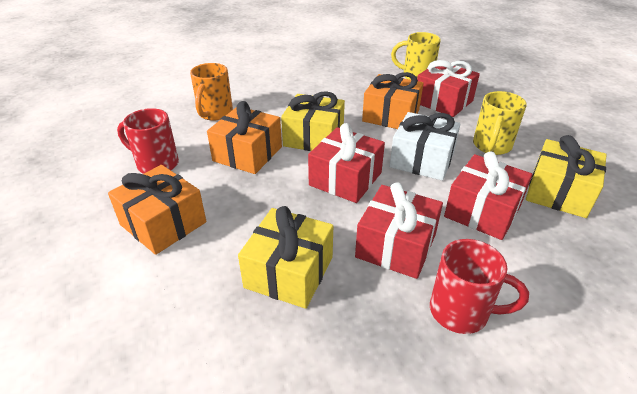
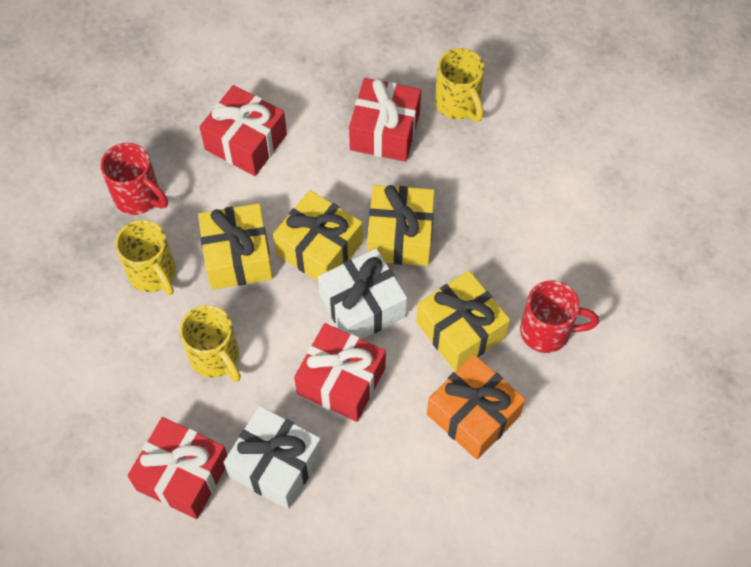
orange gift: 3 -> 1
orange mug: 1 -> 0
white gift: 1 -> 2
yellow gift: 3 -> 4
yellow mug: 2 -> 3

